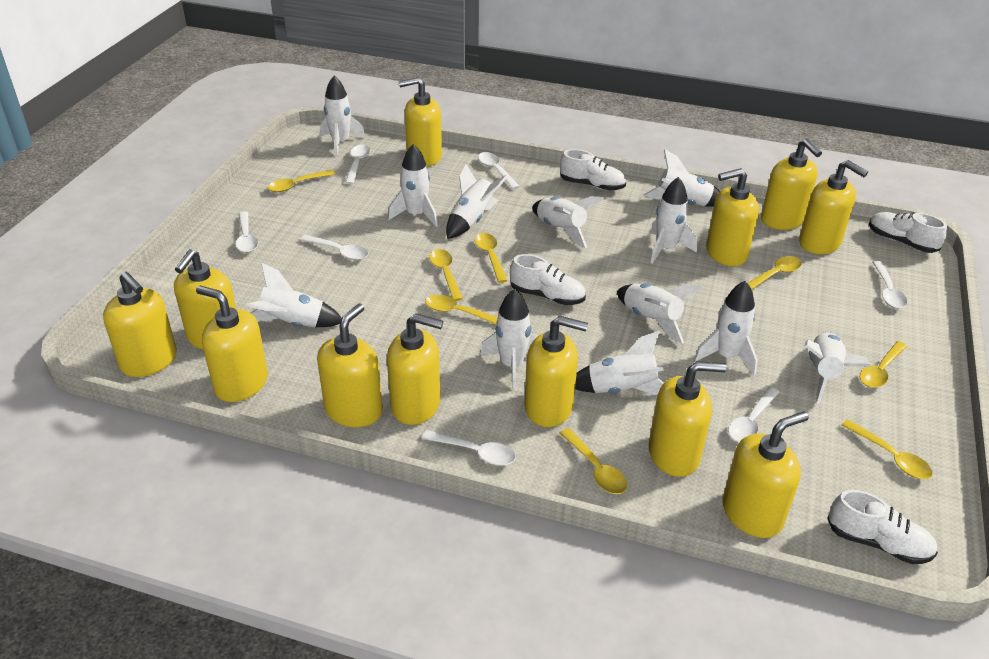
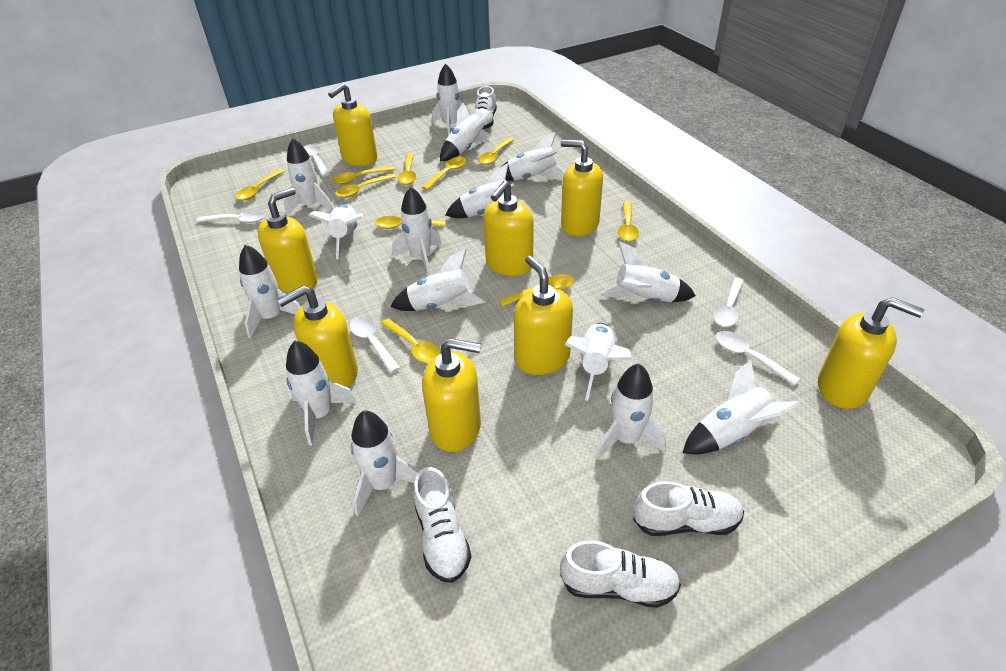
white rocket: 12 -> 15
white spoon: 7 -> 5
yellow soap dispenser: 12 -> 8
yellow spoon: 8 -> 10

